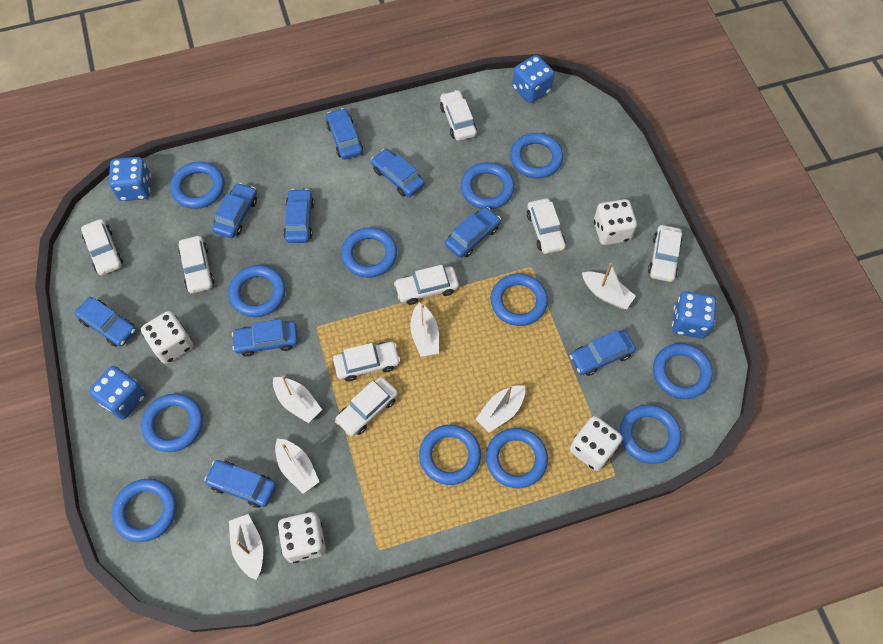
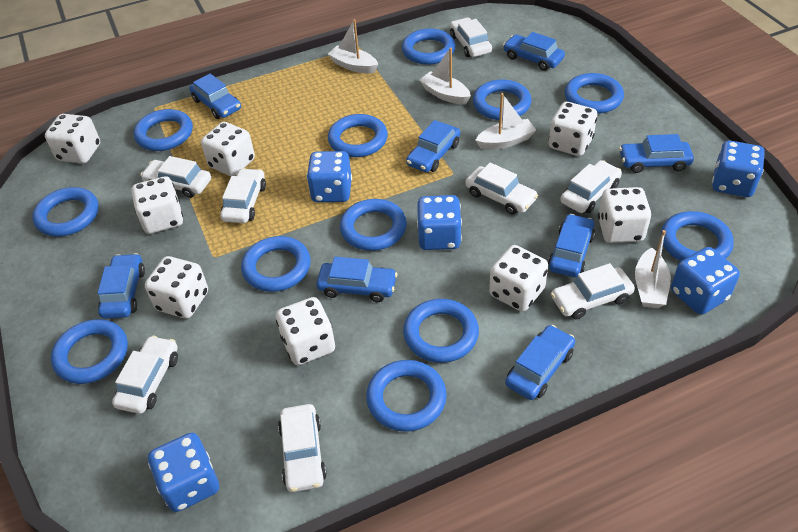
blue car: 9 -> 8
blue dice: 4 -> 5
white boat: 6 -> 4
white dice: 4 -> 8

